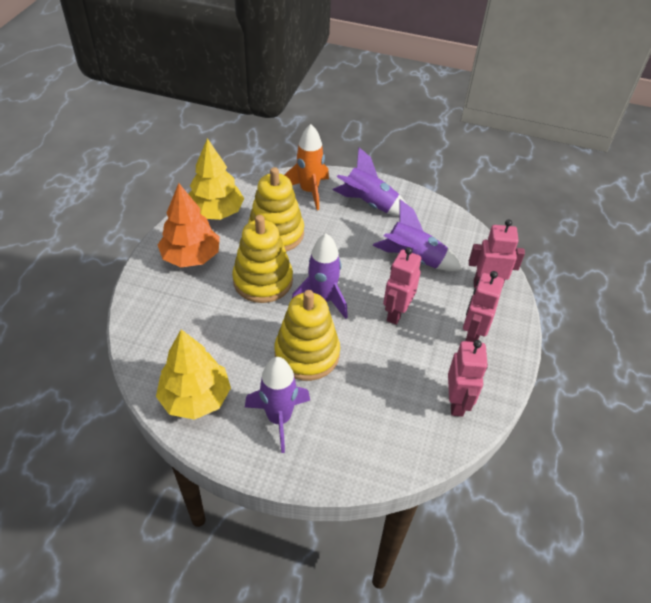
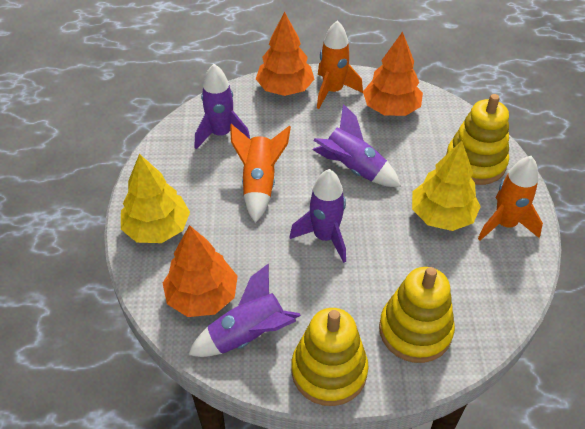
orange rocket: 1 -> 3
orange tree: 1 -> 3
pink robot: 4 -> 0

